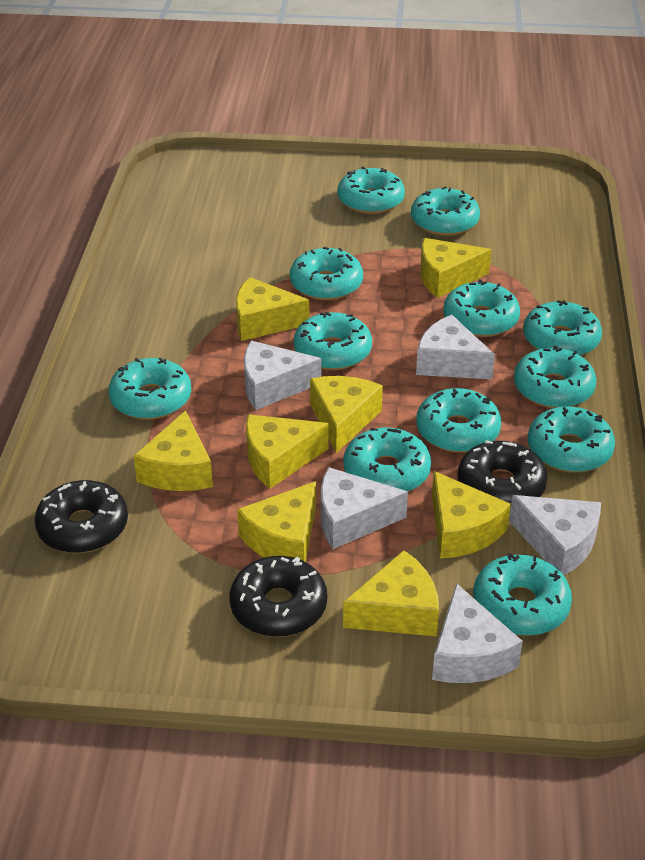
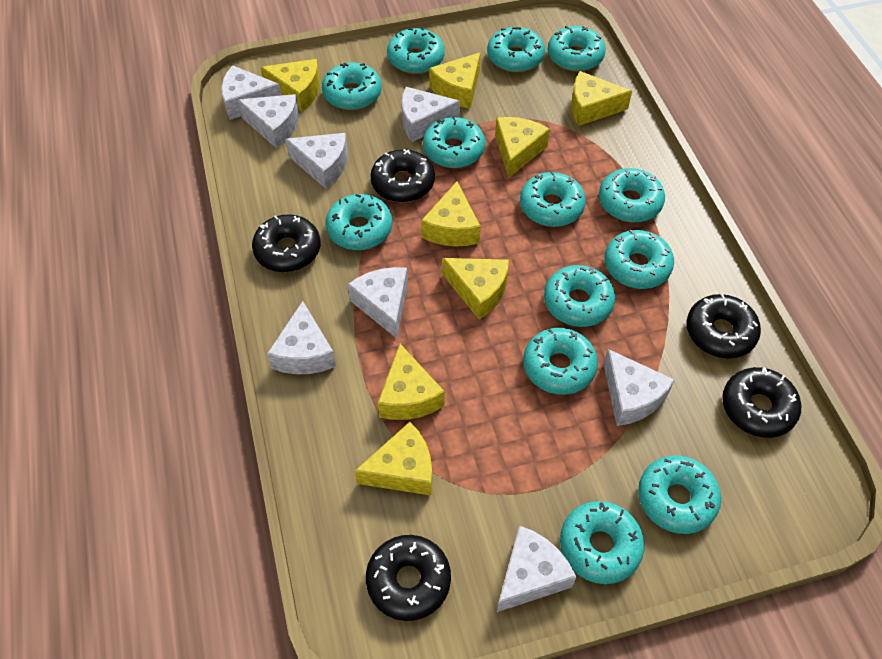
black donut: 3 -> 5
turquoise donut: 12 -> 13
white cheese: 5 -> 8

